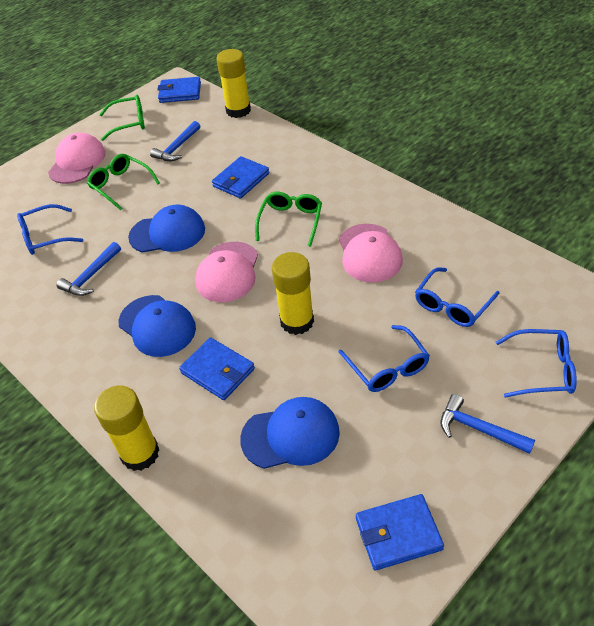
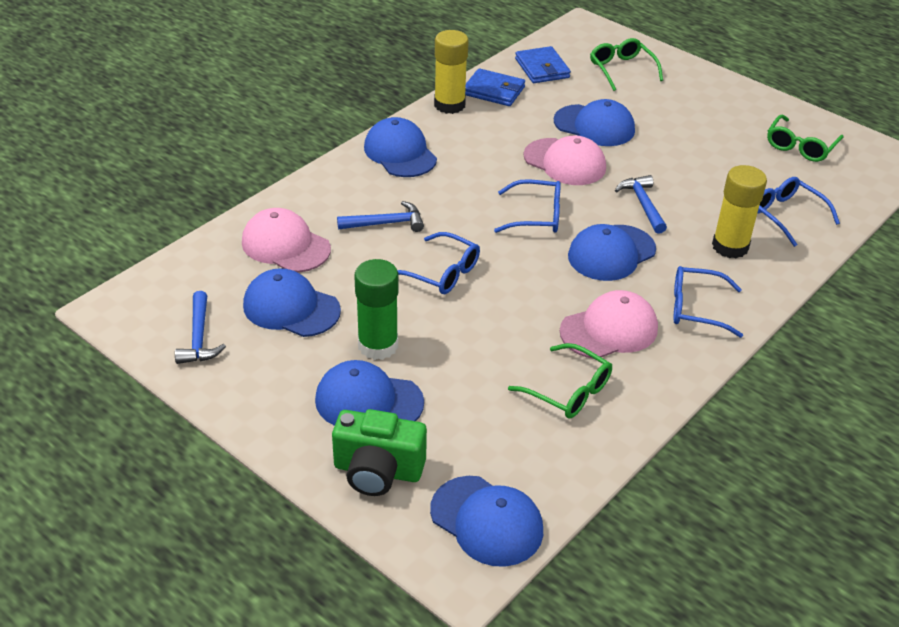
blue cap: 3 -> 6
blue wallet: 4 -> 2
green camera: 0 -> 1
green glue stick: 0 -> 1
yellow glue stick: 3 -> 2

